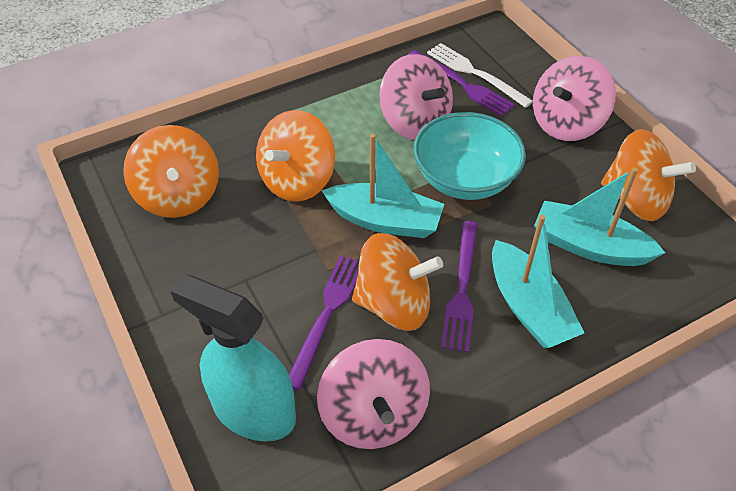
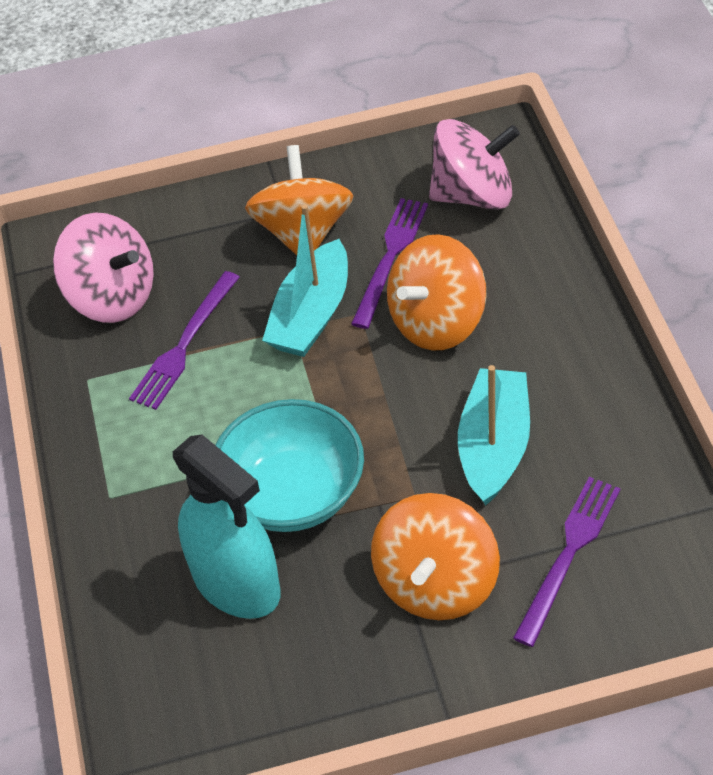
orange spinning top: 4 -> 3
pink spinning top: 3 -> 2
turquoise boat: 3 -> 2
white fork: 1 -> 0

